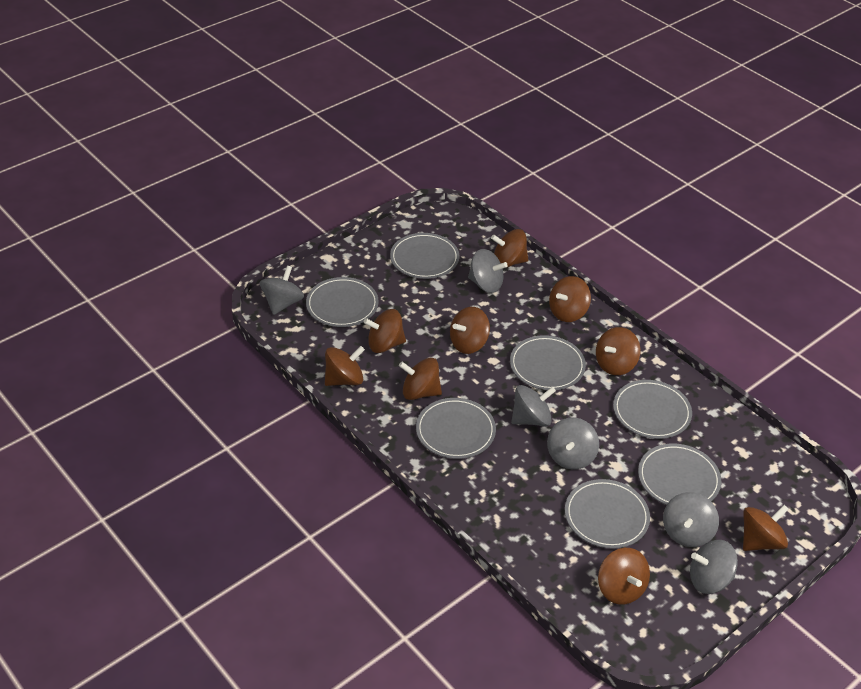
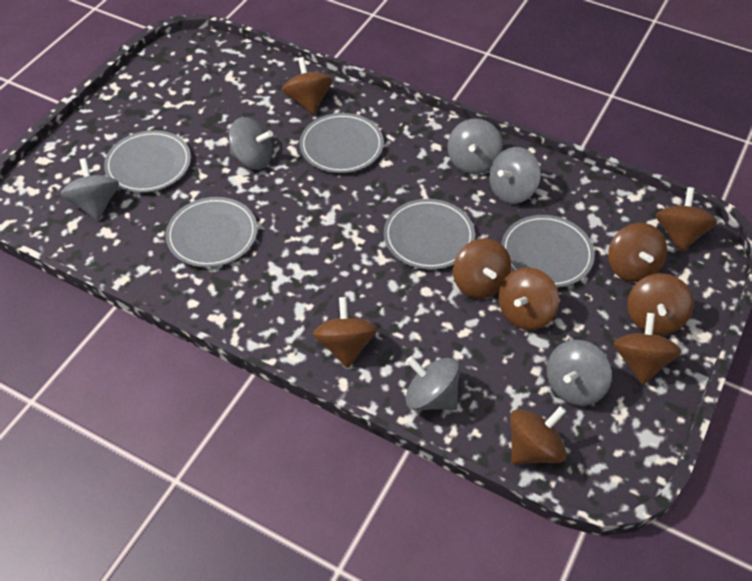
grey plate: 7 -> 5

